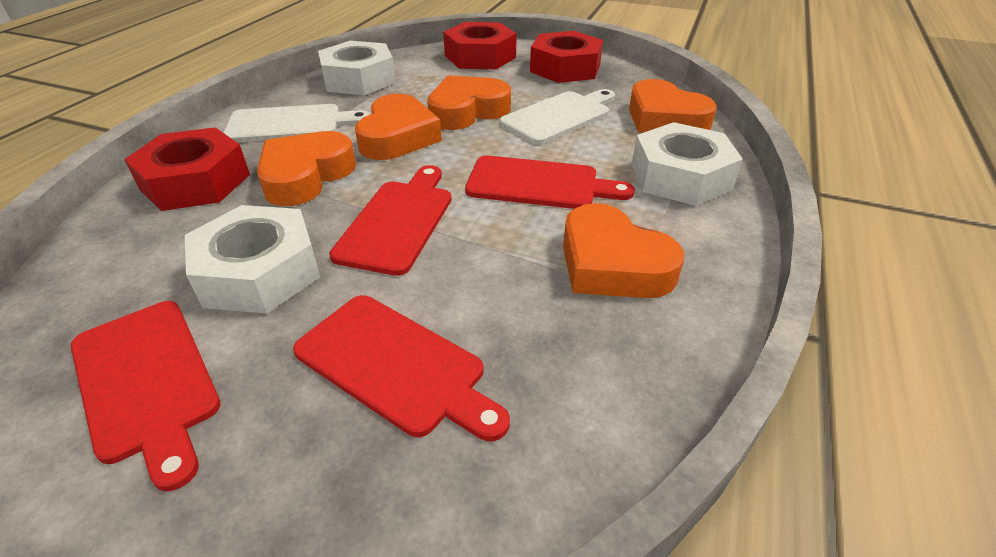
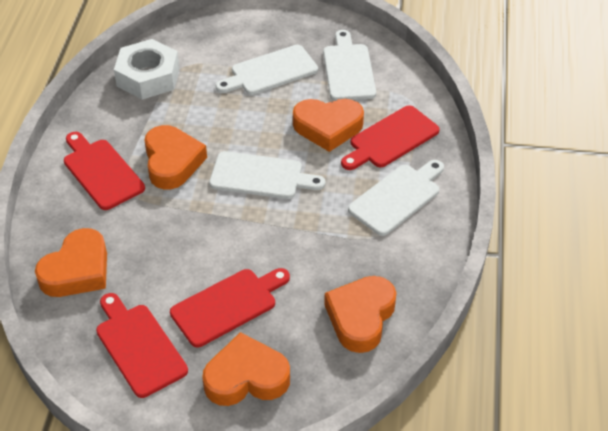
red nut: 3 -> 0
white cutting board: 2 -> 4
white nut: 3 -> 1

